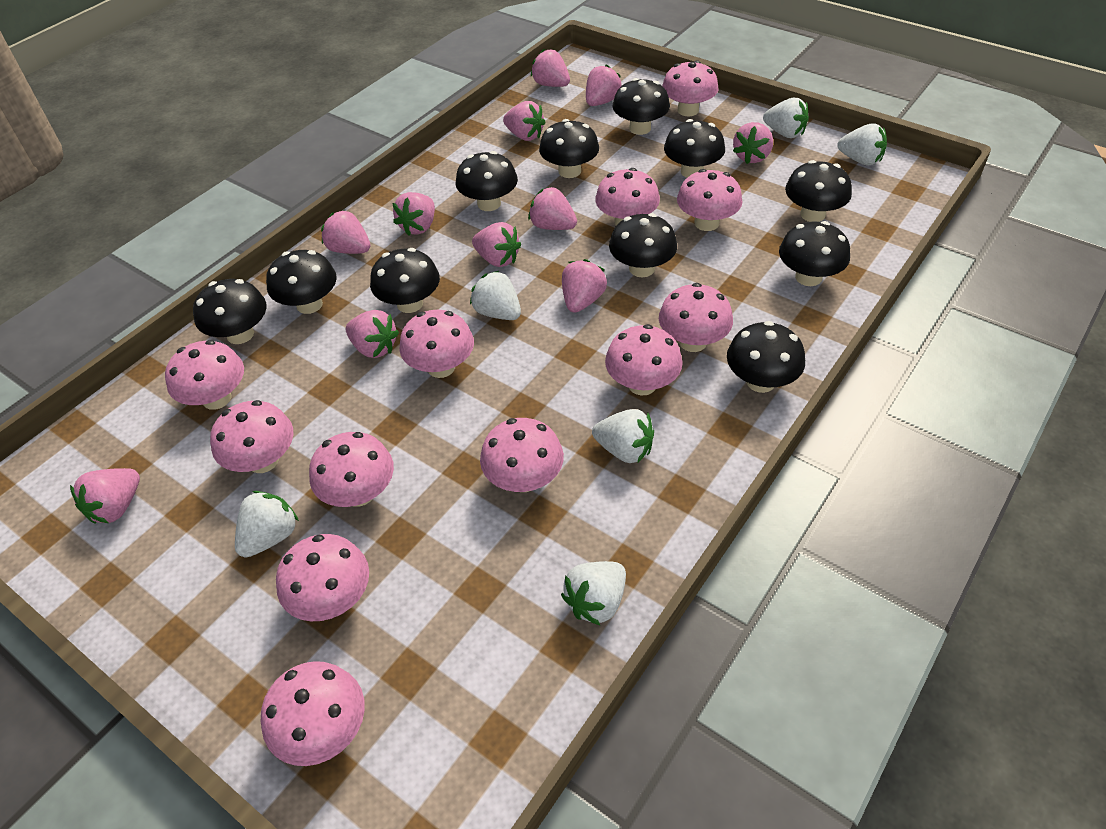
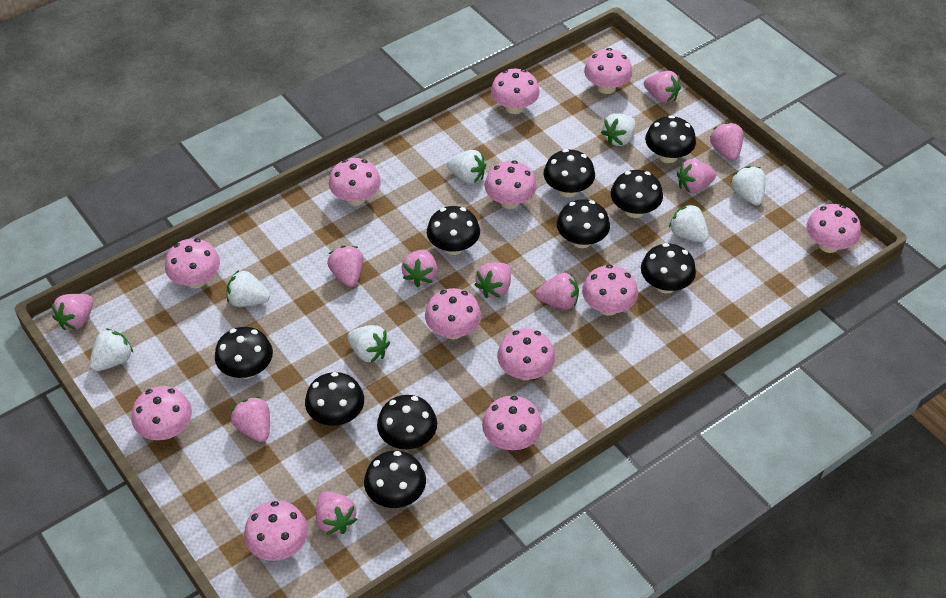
black mushroom: 11 -> 10
pink strawberry: 11 -> 10
white strawberry: 6 -> 7

